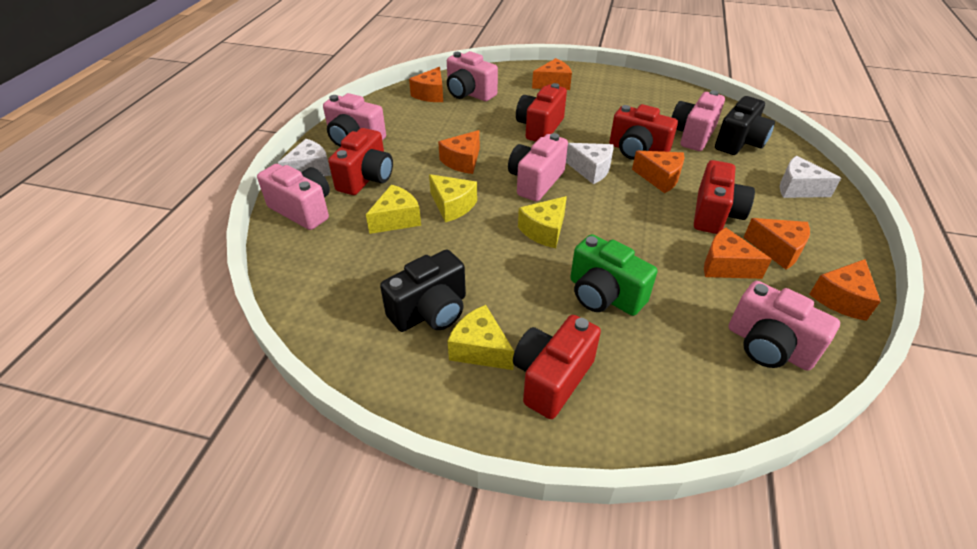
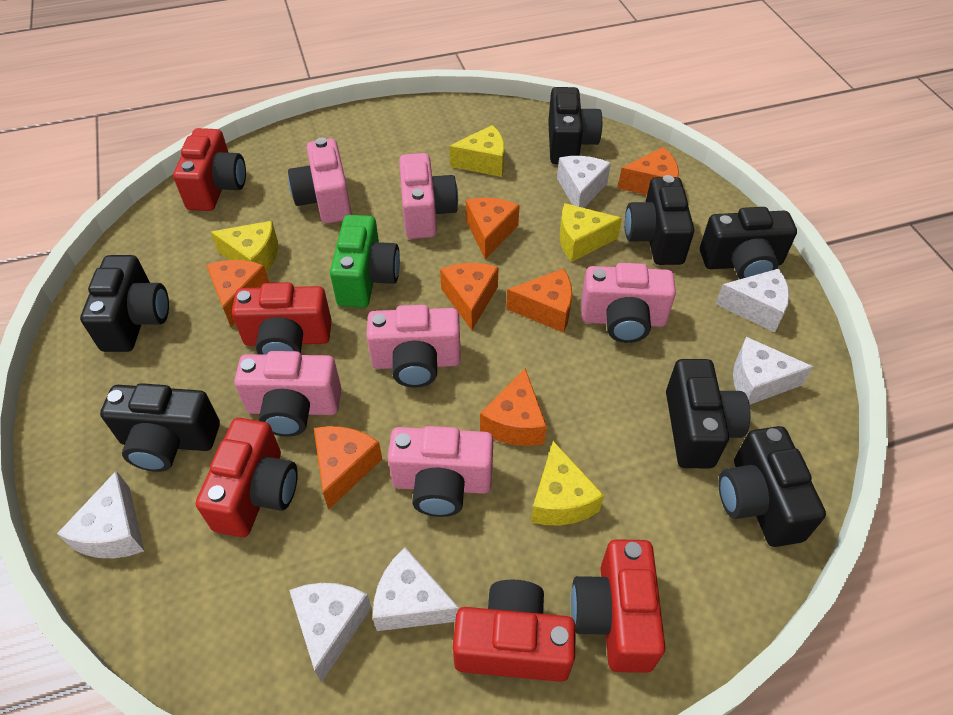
black camera: 2 -> 7
white cheese: 3 -> 6

